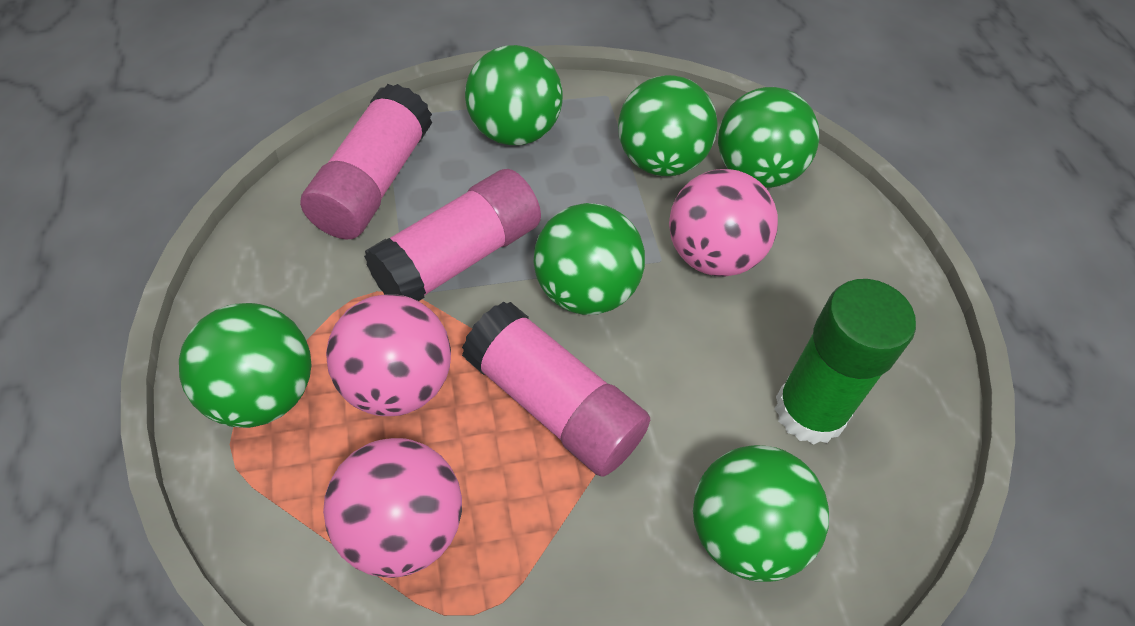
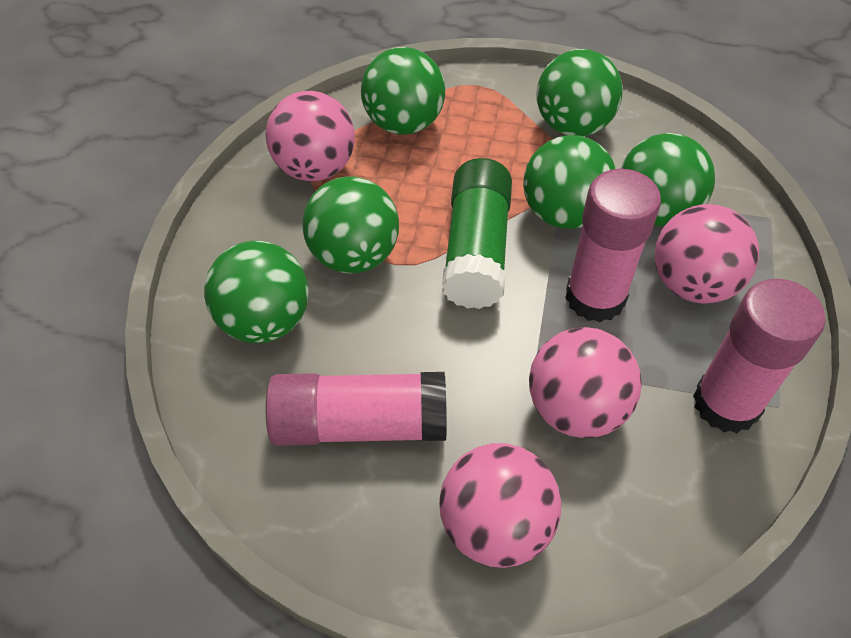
pink ball: 3 -> 4

